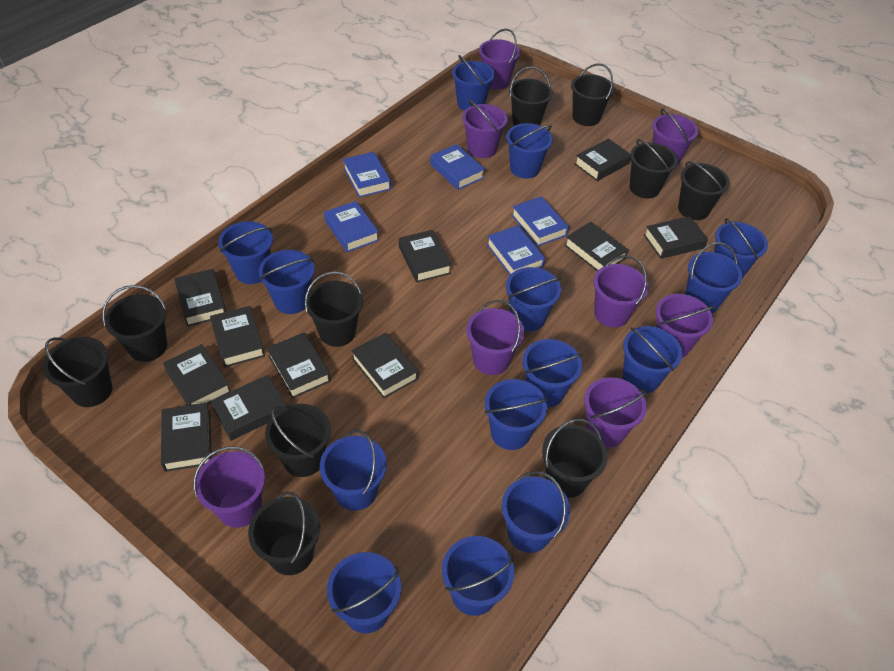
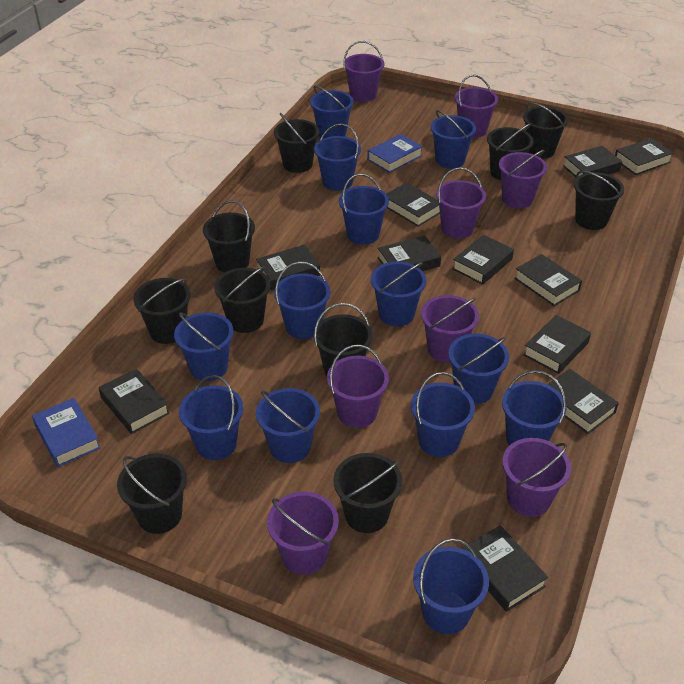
blue book: 5 -> 2
blue bucket: 14 -> 13

